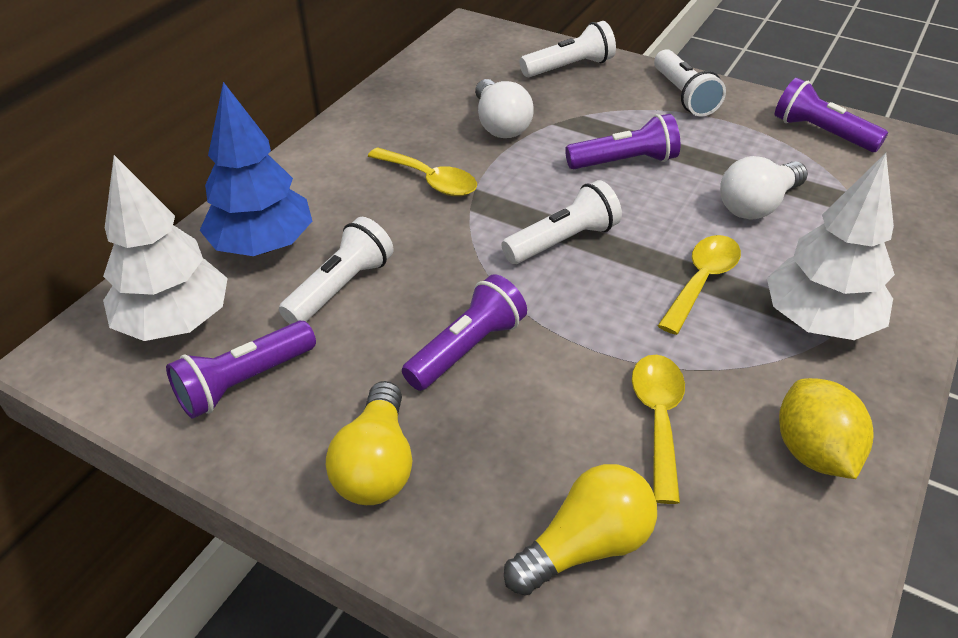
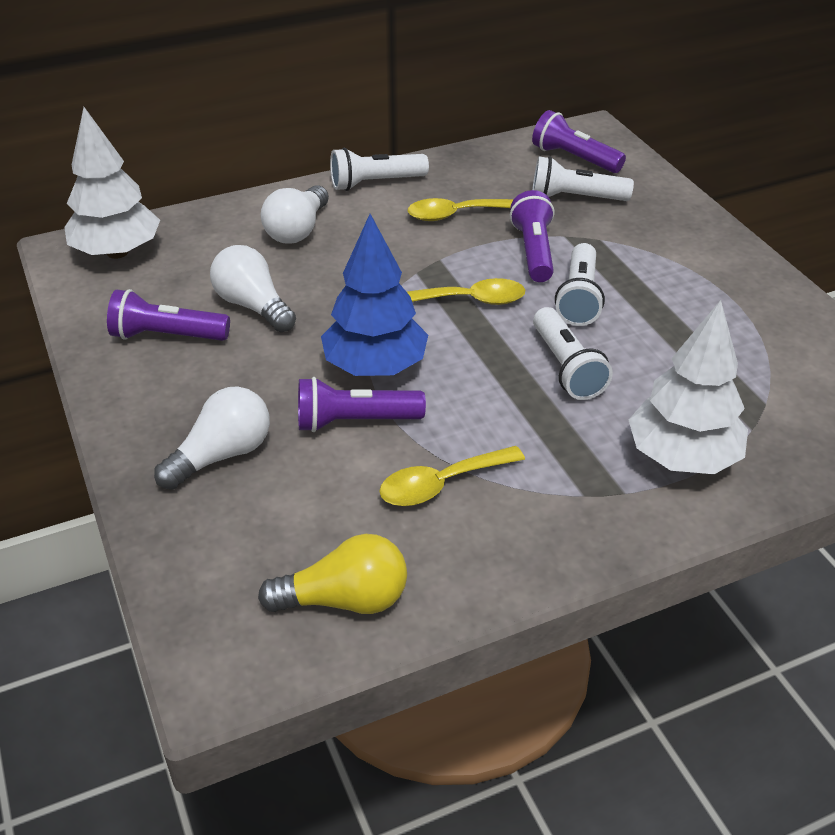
white light bulb: 2 -> 3
yellow lemon: 1 -> 0
yellow light bulb: 2 -> 1

